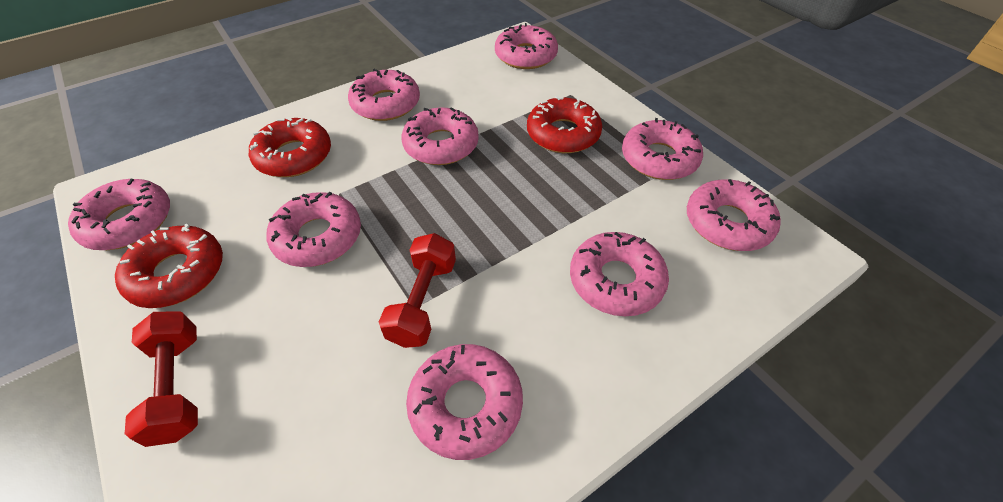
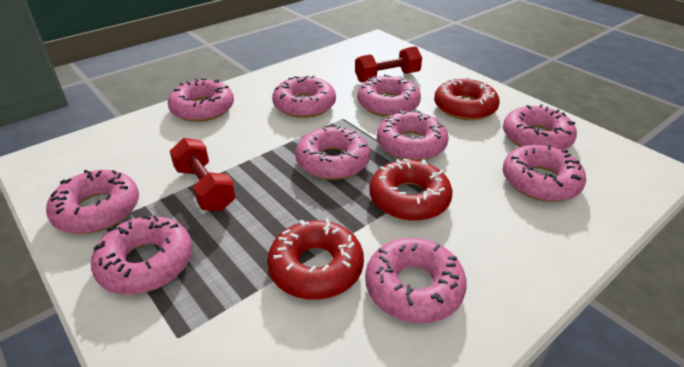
pink donut: 9 -> 10

